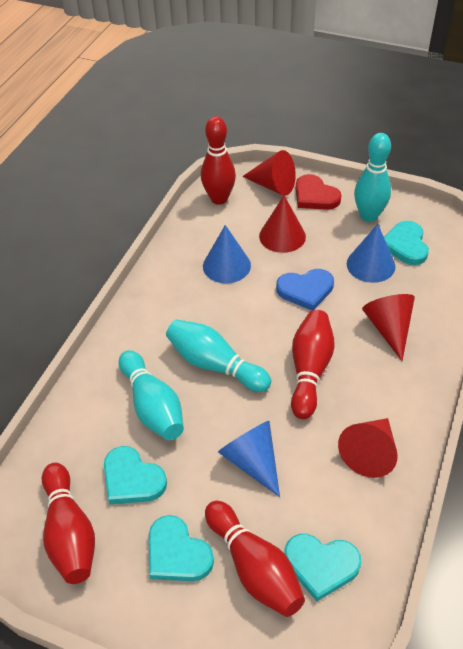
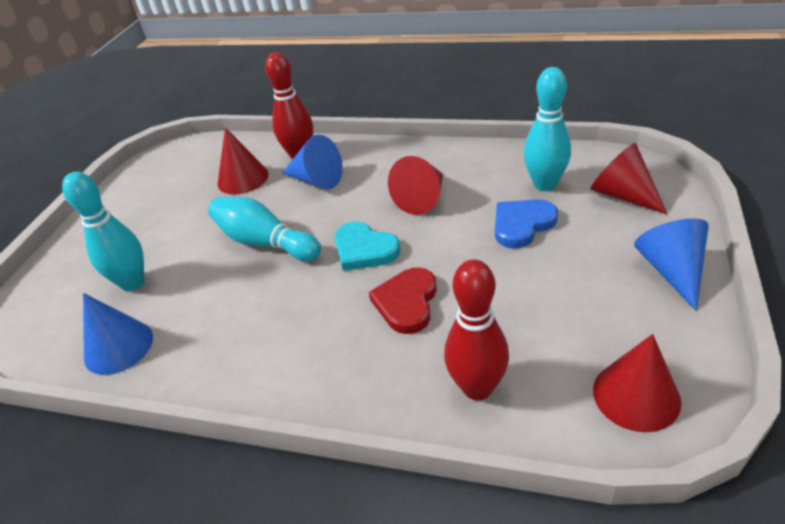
red bowling pin: 4 -> 2
turquoise heart: 4 -> 1

